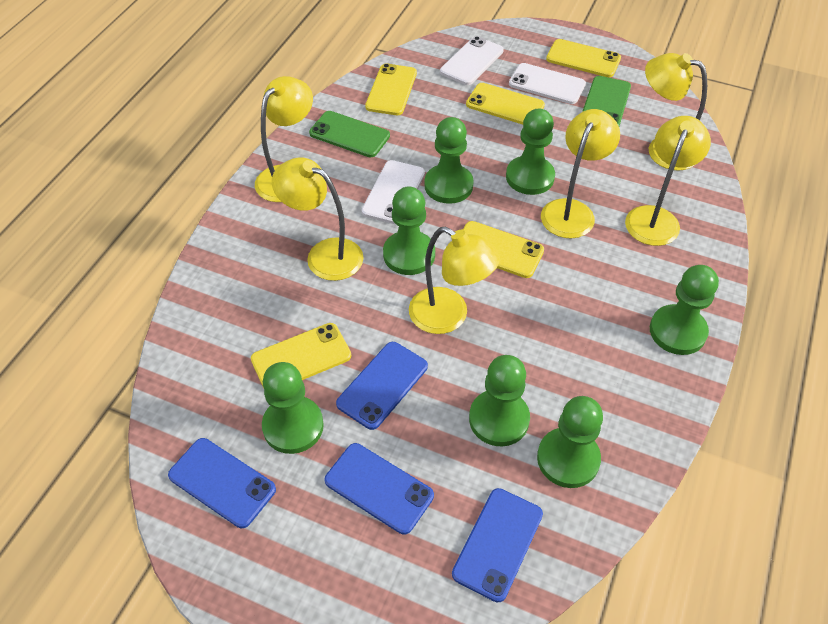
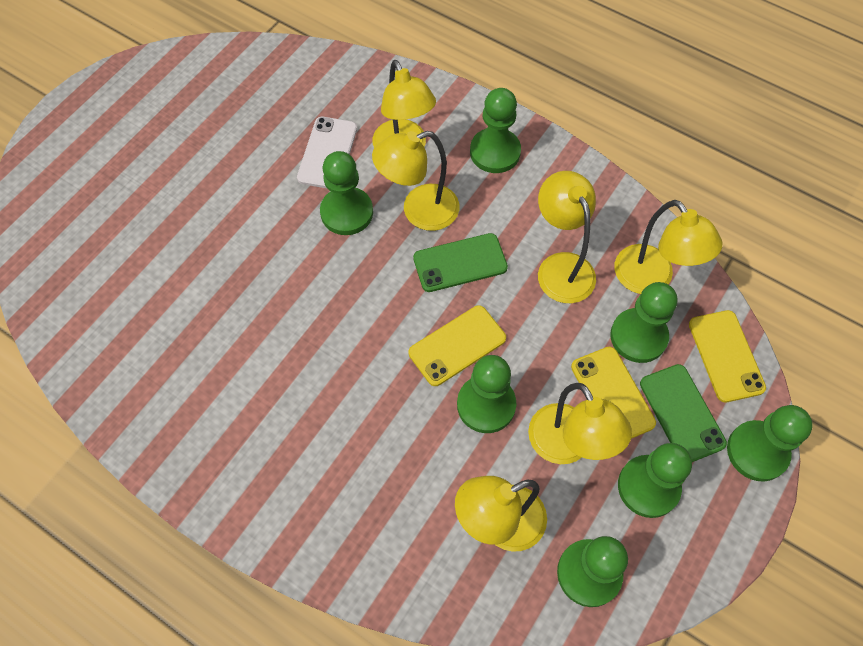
blue phone: 4 -> 0
white phone: 3 -> 1
yellow phone: 5 -> 3

